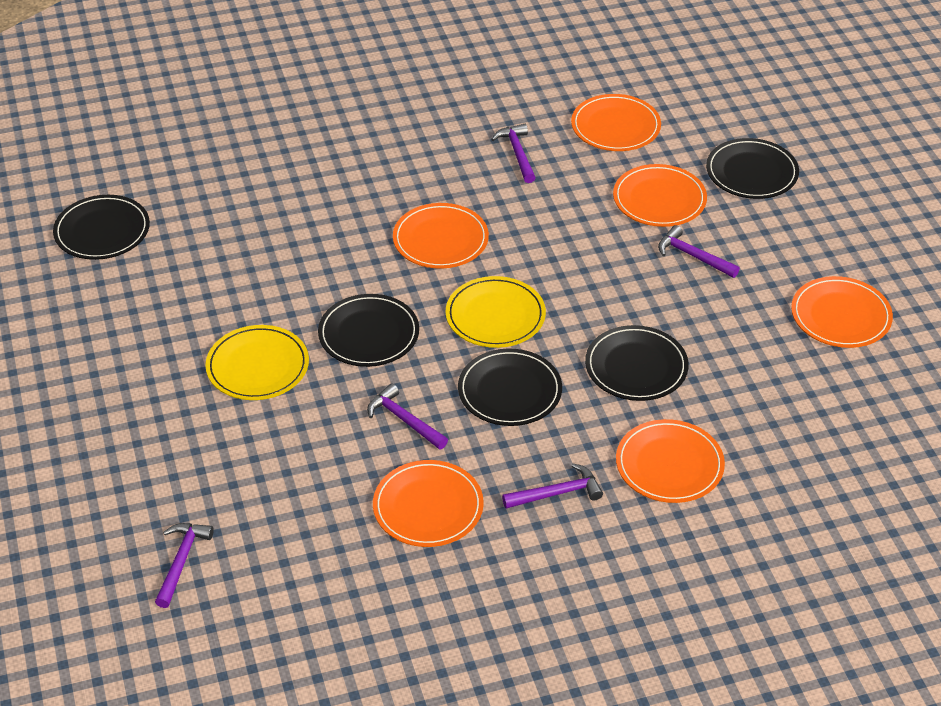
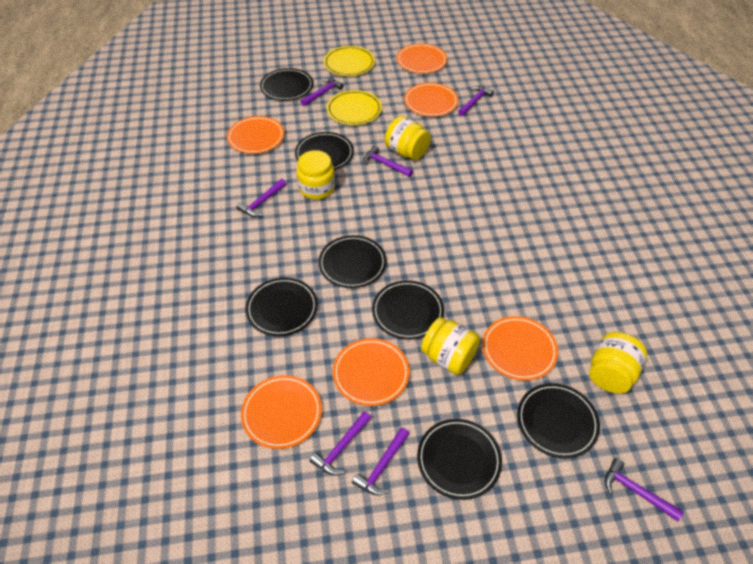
black plate: 5 -> 7
purple hammer: 5 -> 7
yellow jar: 0 -> 4

